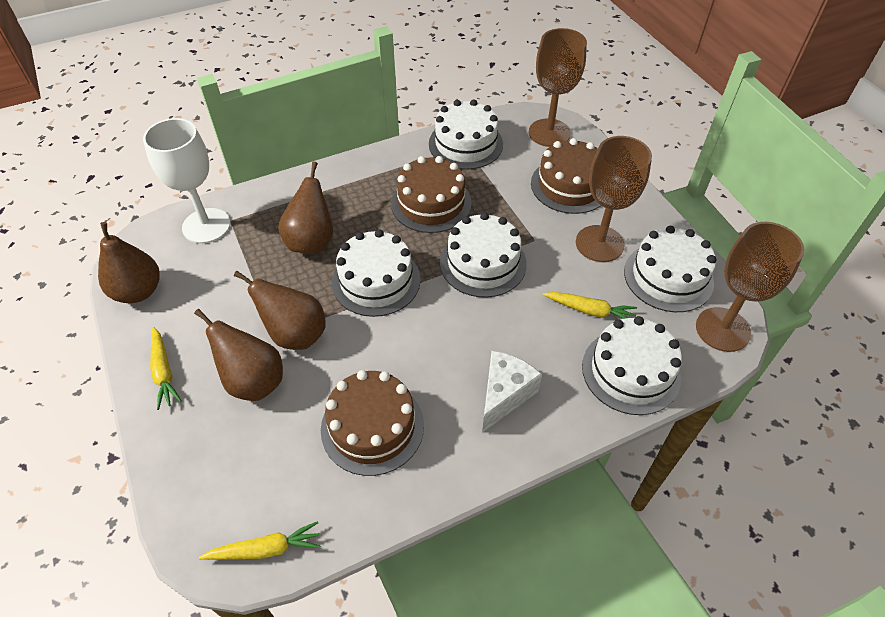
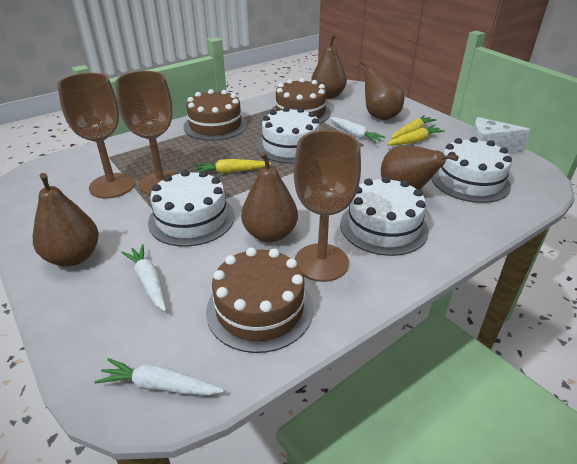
brown pear: 4 -> 5
white cake: 5 -> 4
white carrot: 0 -> 3
white goblet: 1 -> 0

